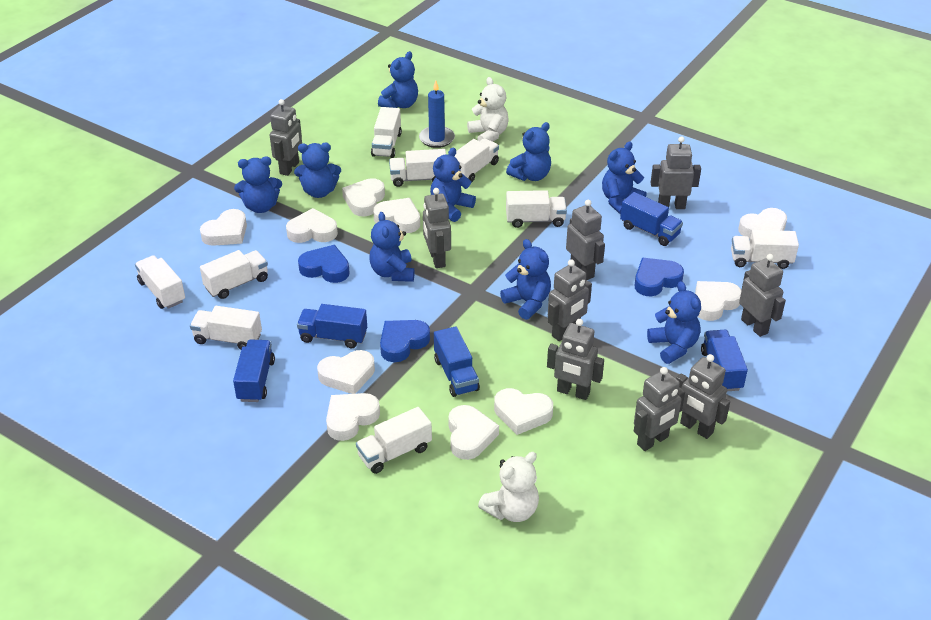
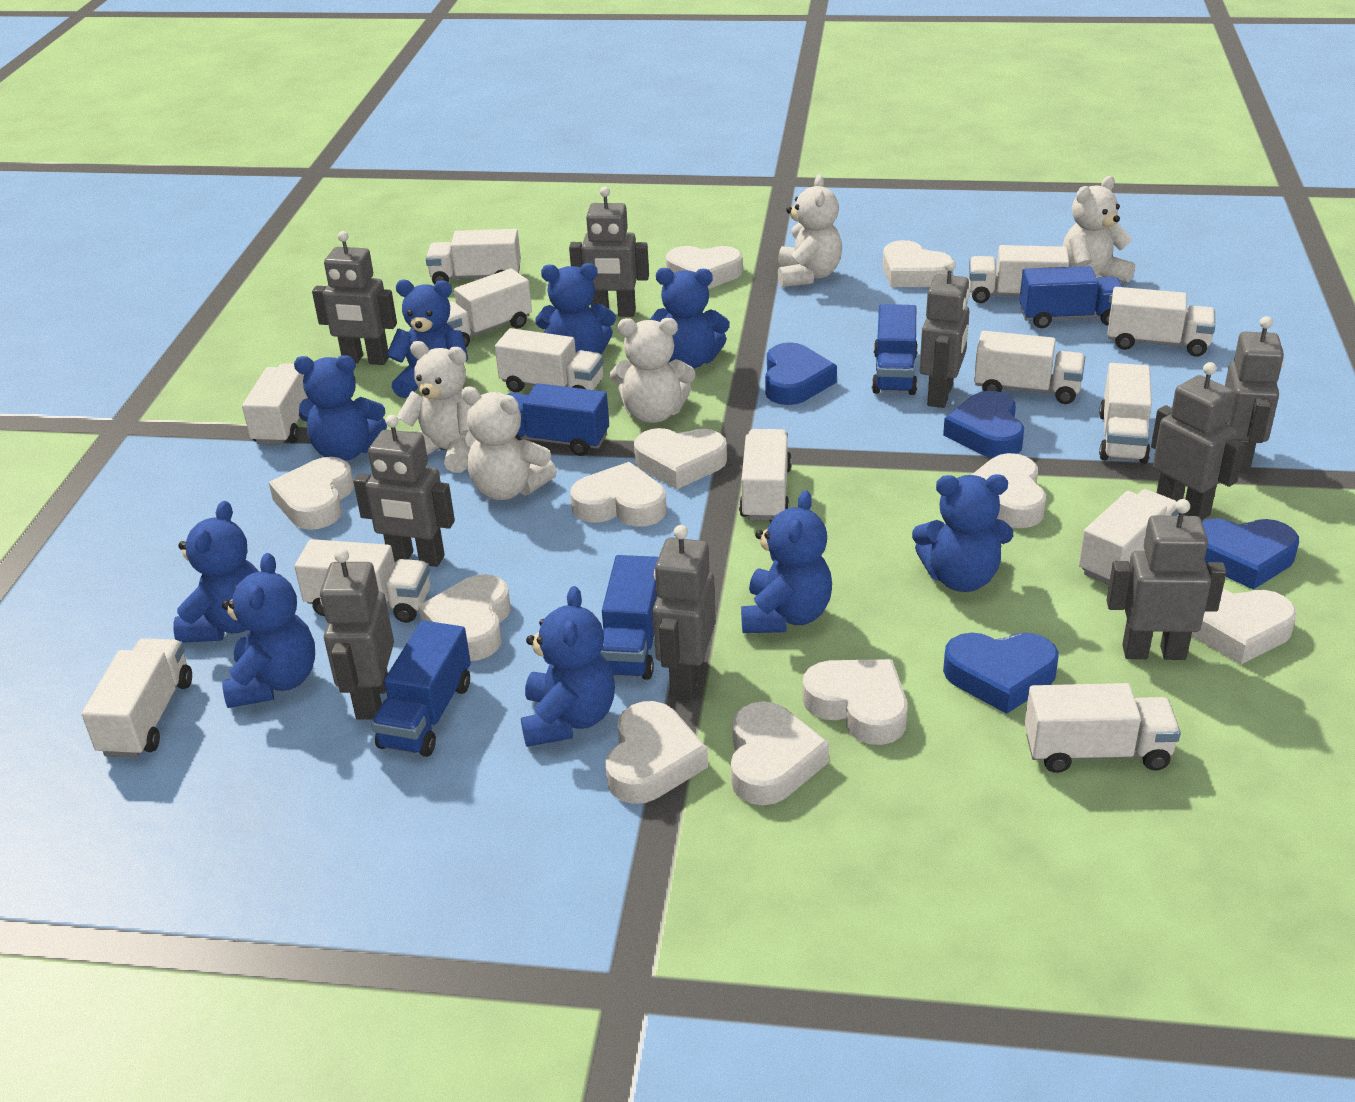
blue candle: 1 -> 0
blue heart: 3 -> 4
white heart: 10 -> 11
white teddy bear: 2 -> 5
white truck: 9 -> 13

